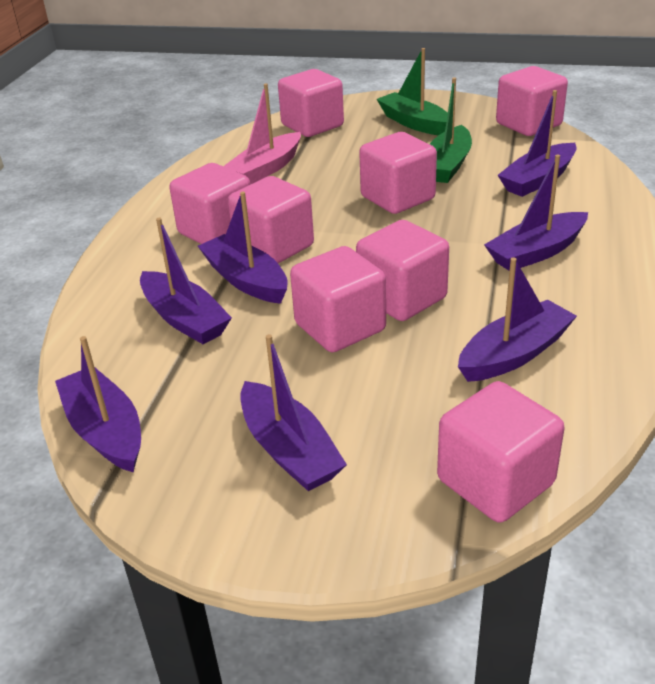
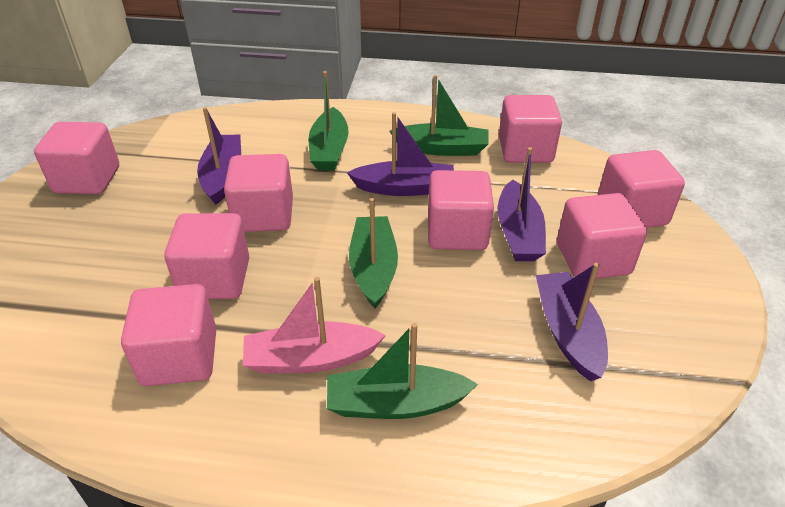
green boat: 2 -> 4
purple boat: 7 -> 4

